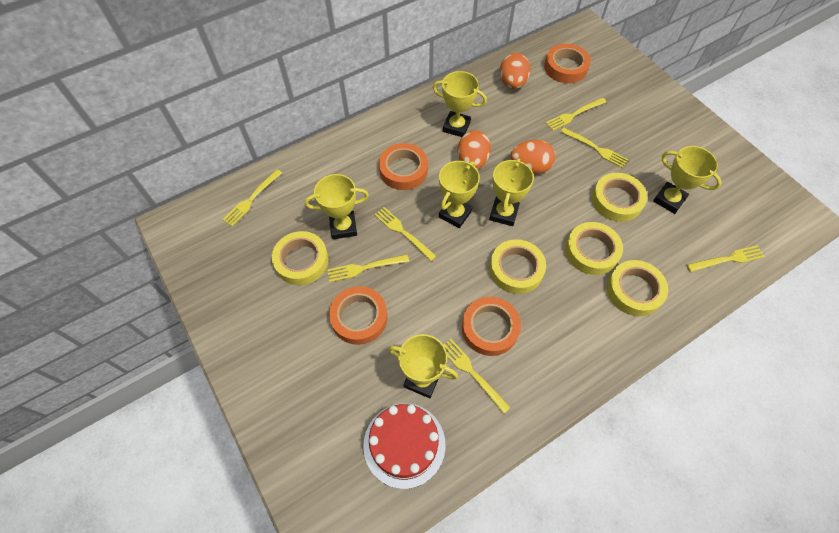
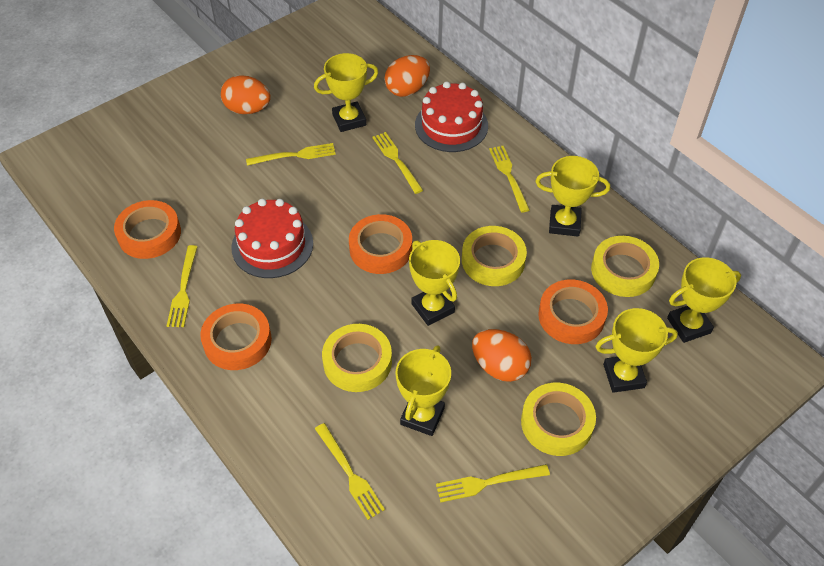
red cake: 1 -> 2
yellow fork: 7 -> 6
yellow tape: 5 -> 4

